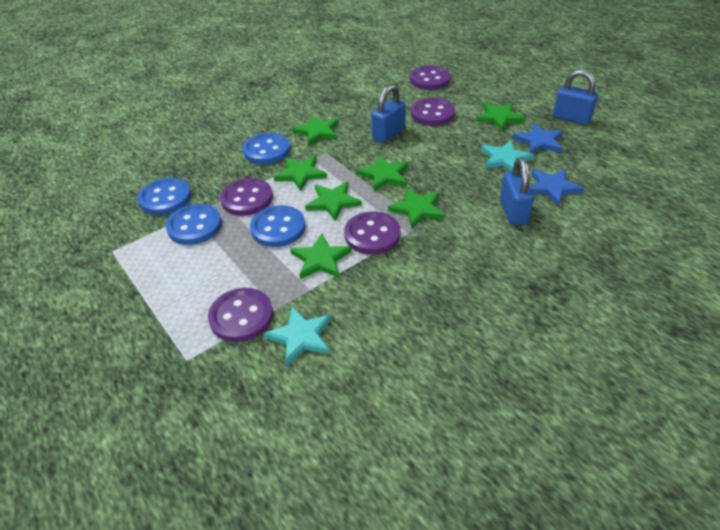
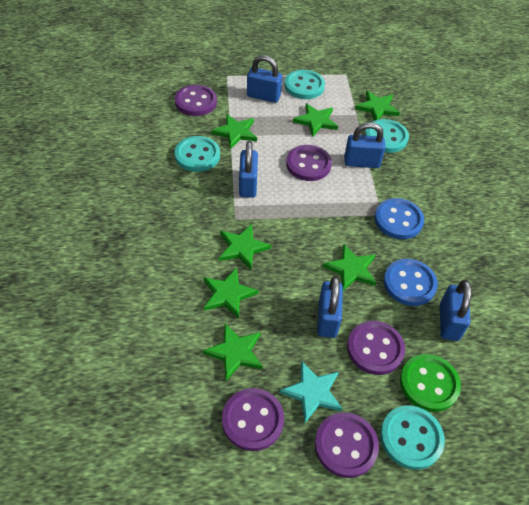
blue button: 4 -> 2
blue padlock: 3 -> 5
blue star: 2 -> 0
green button: 0 -> 1
turquoise button: 0 -> 4
turquoise star: 2 -> 1

